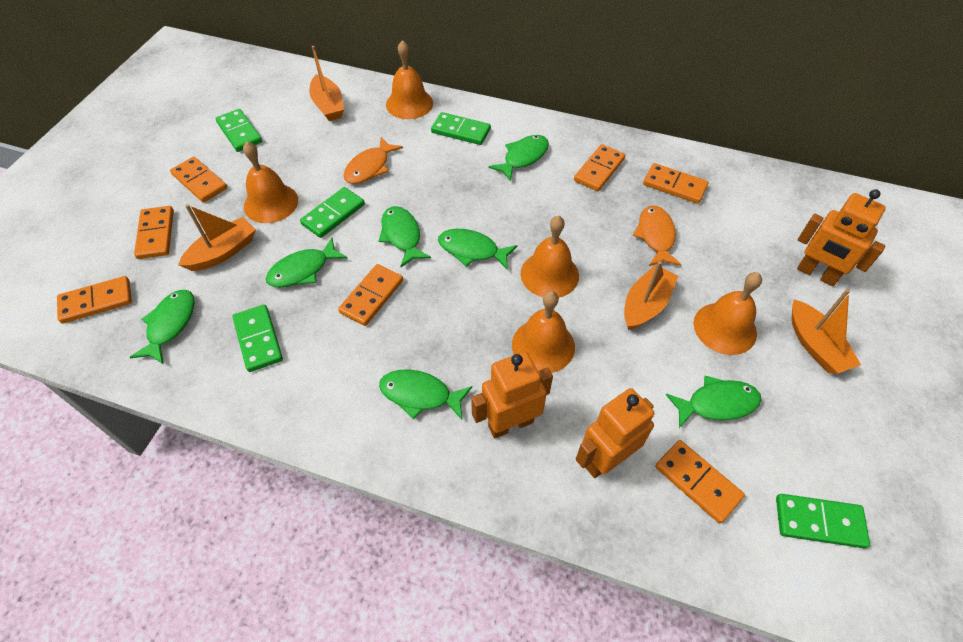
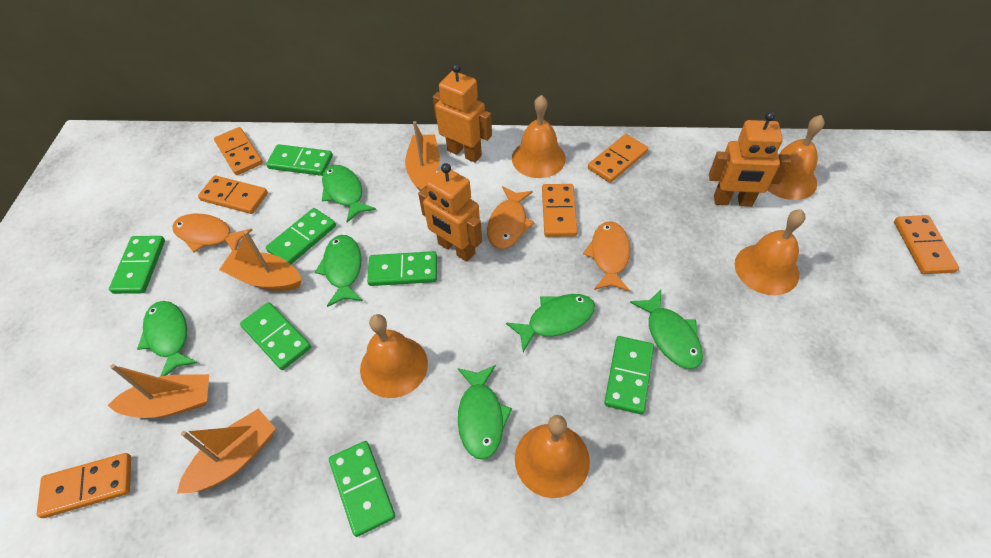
green domino: 5 -> 7
green fish: 7 -> 6
orange domino: 7 -> 6
orange fish: 2 -> 3

